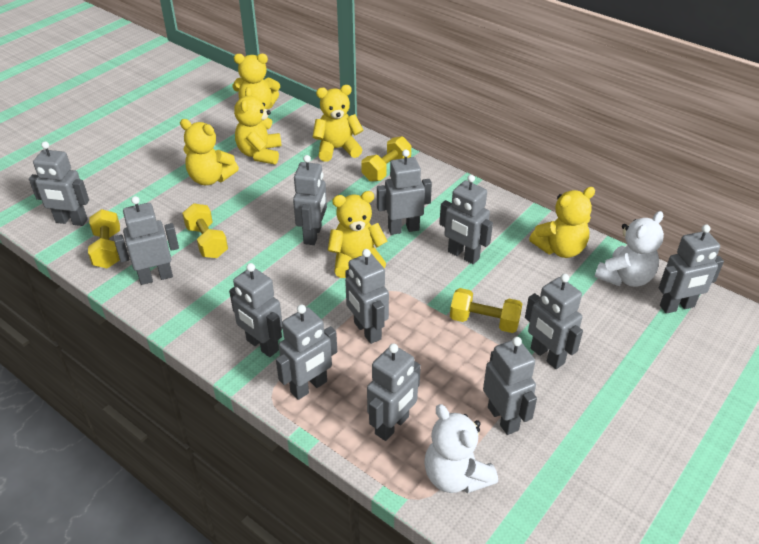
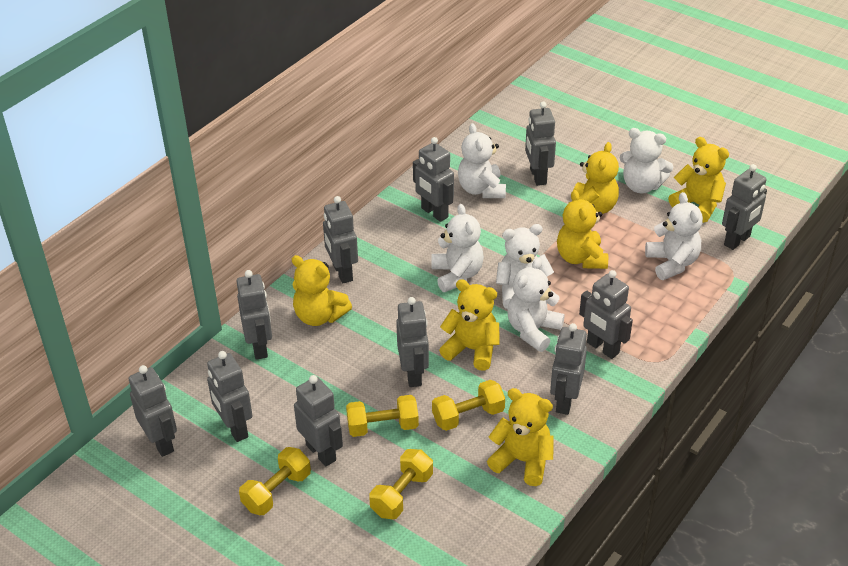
grey robot: 12 -> 11
white teddy bear: 2 -> 6

